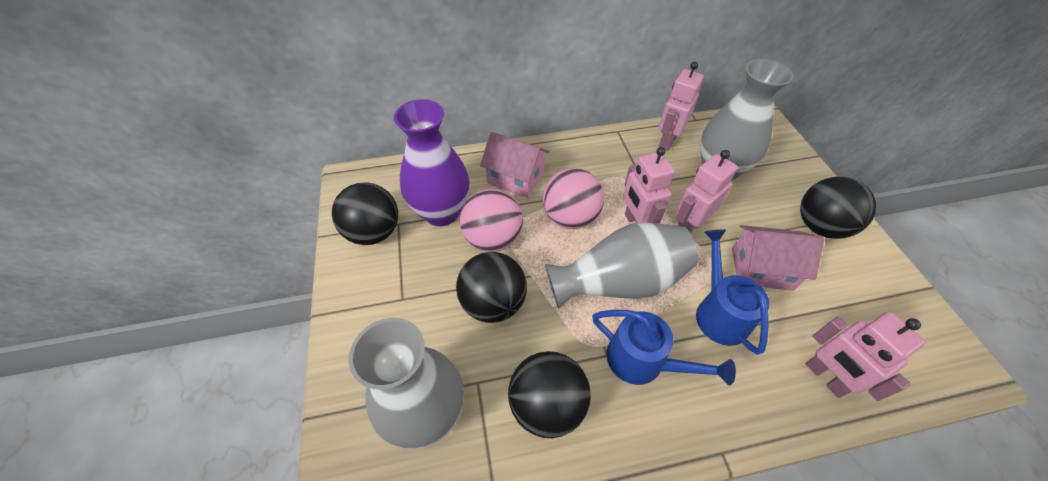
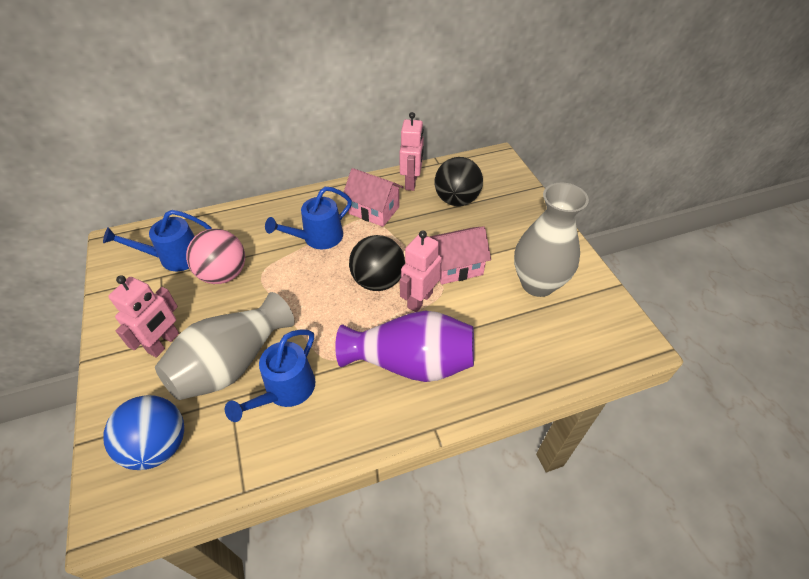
black ball: 4 -> 2
blue ball: 0 -> 1
blue watering can: 2 -> 3
grey vase: 3 -> 2
pink ball: 2 -> 1
pink robot: 4 -> 3

